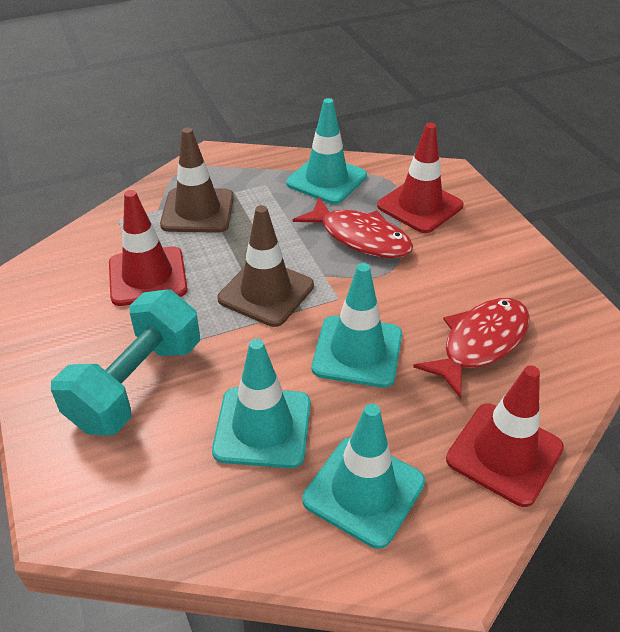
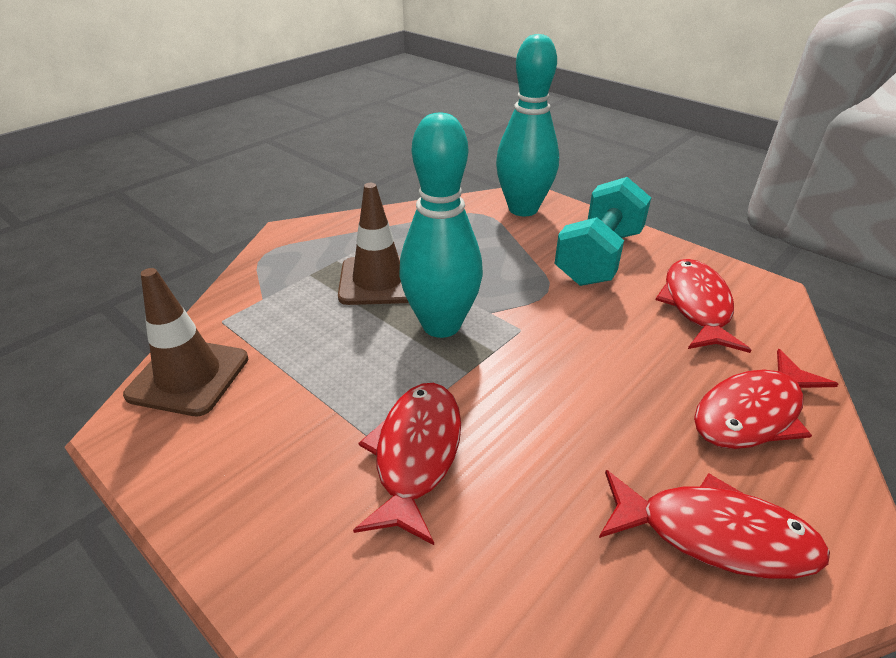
red fish: 2 -> 4
red traffic cone: 3 -> 0
turquoise bowling pin: 0 -> 2
turquoise traffic cone: 4 -> 0

